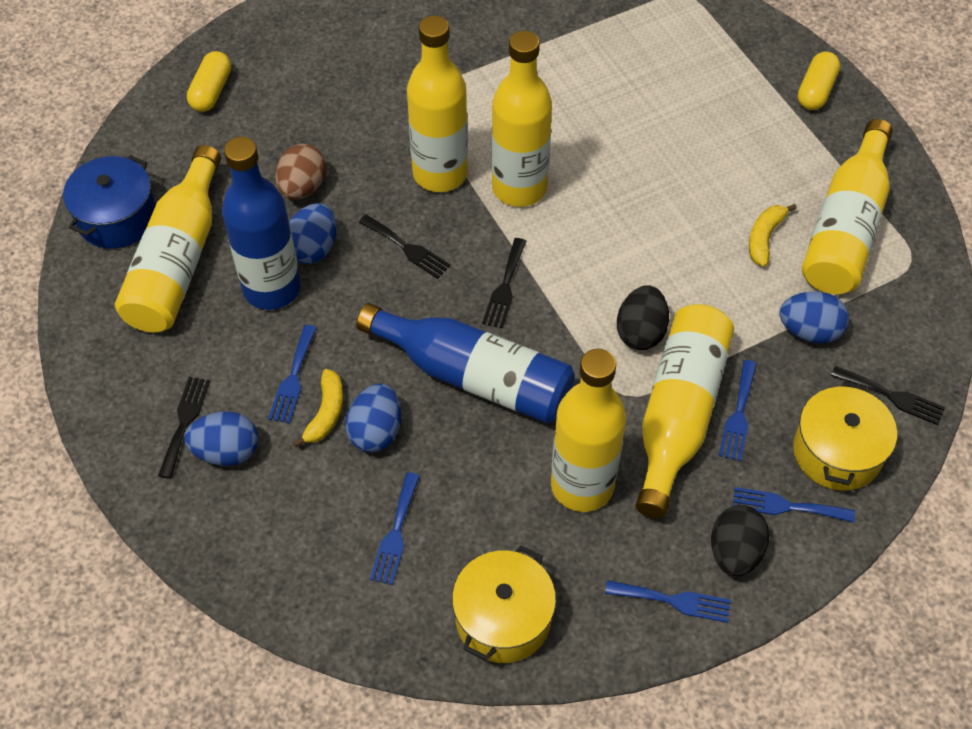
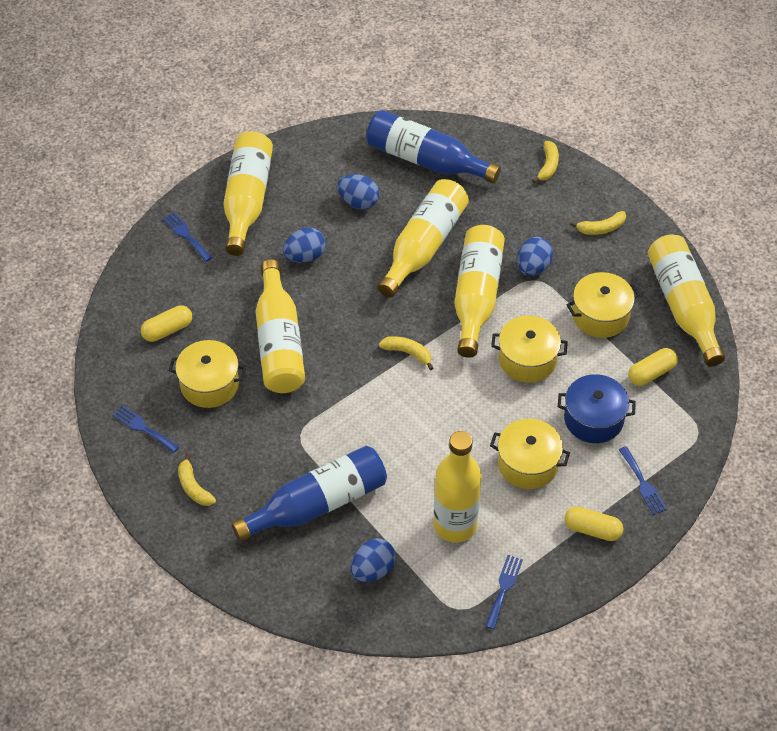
black egg: 2 -> 0
black fork: 4 -> 0
blue fork: 5 -> 4
brown egg: 1 -> 0
yellow banana: 2 -> 4
yellow capsule: 2 -> 3
yellow pot: 2 -> 4

